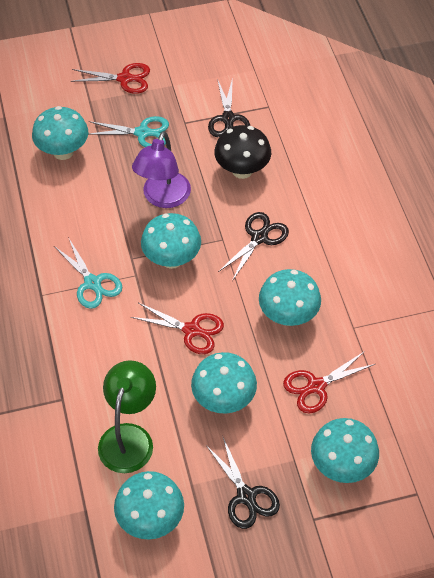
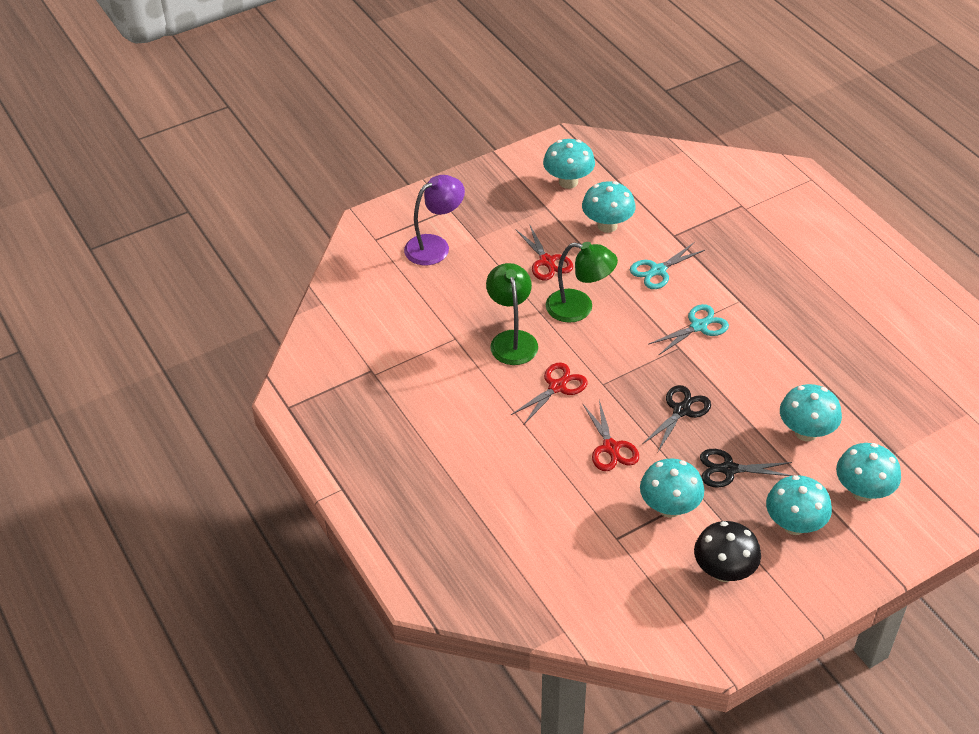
black scissors: 3 -> 2
green lamp: 1 -> 2

